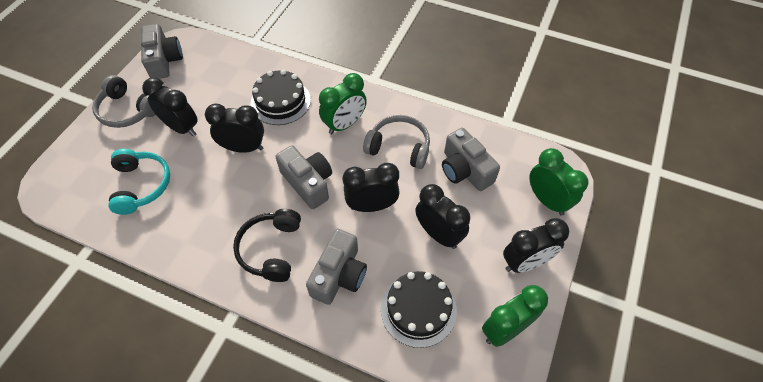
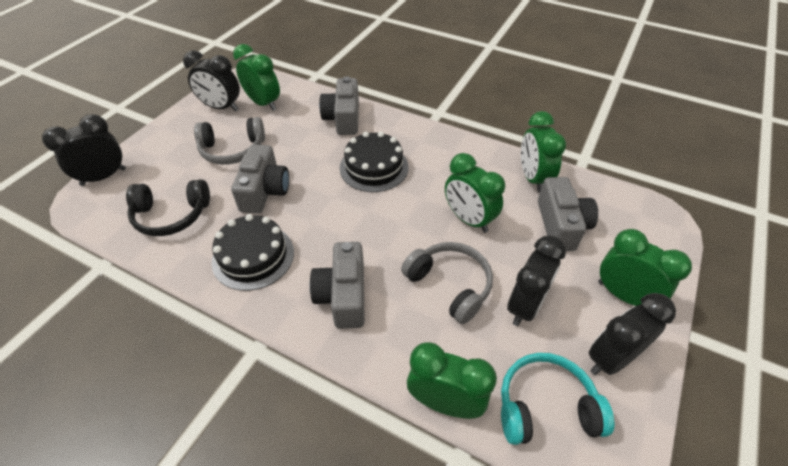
black clock: 5 -> 4
green clock: 3 -> 5

